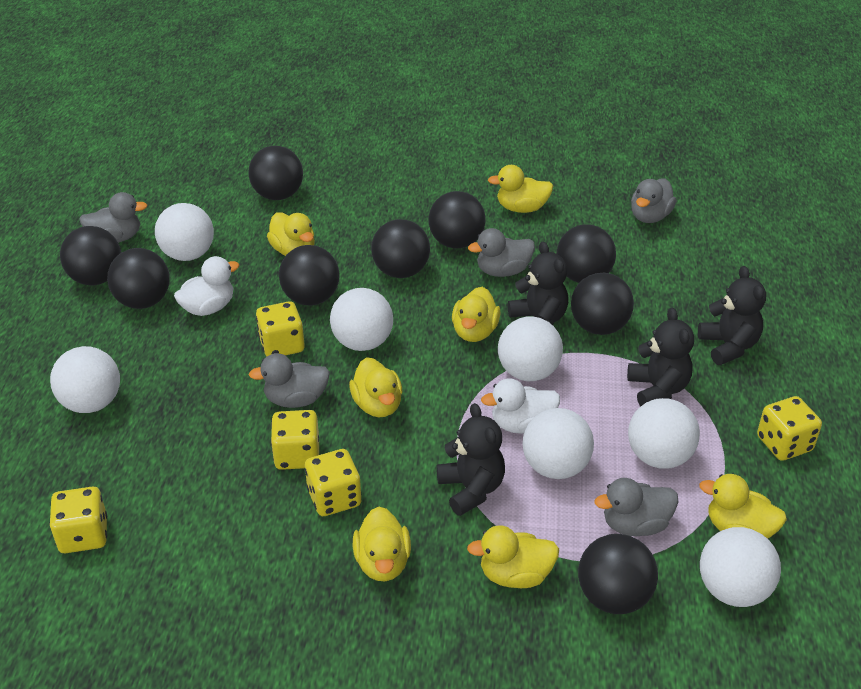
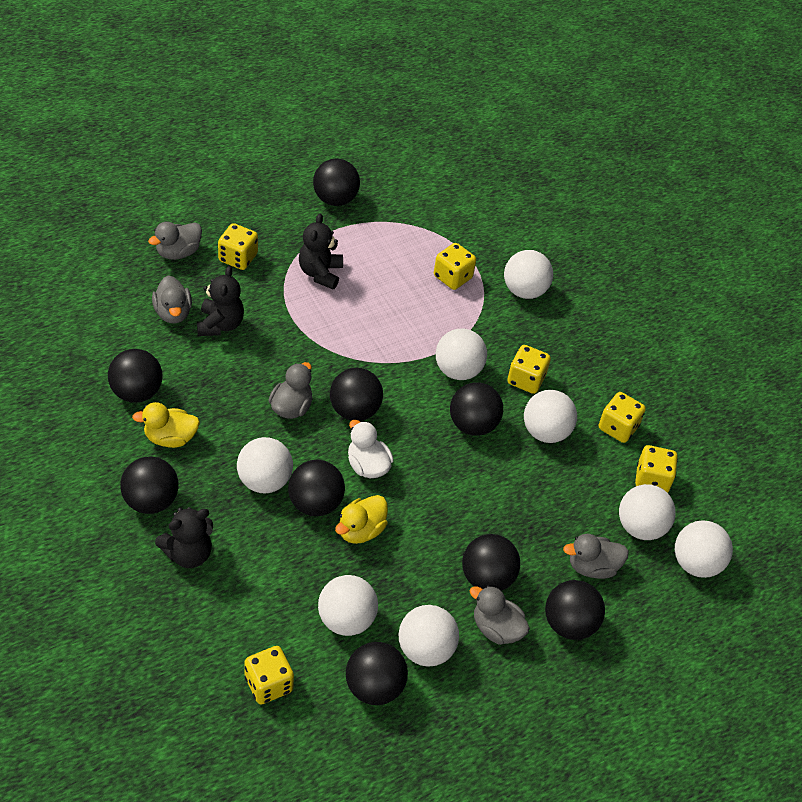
black teddy bear: 4 -> 3
white ball: 7 -> 8
white duck: 2 -> 1
yellow dice: 5 -> 6
yellow duck: 7 -> 2

